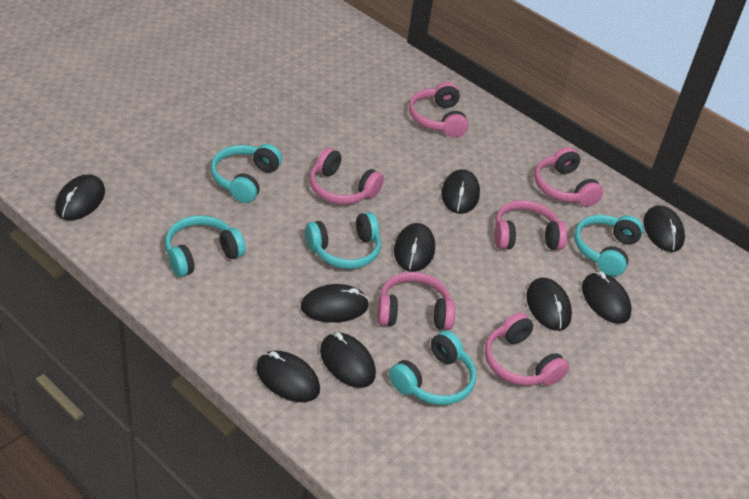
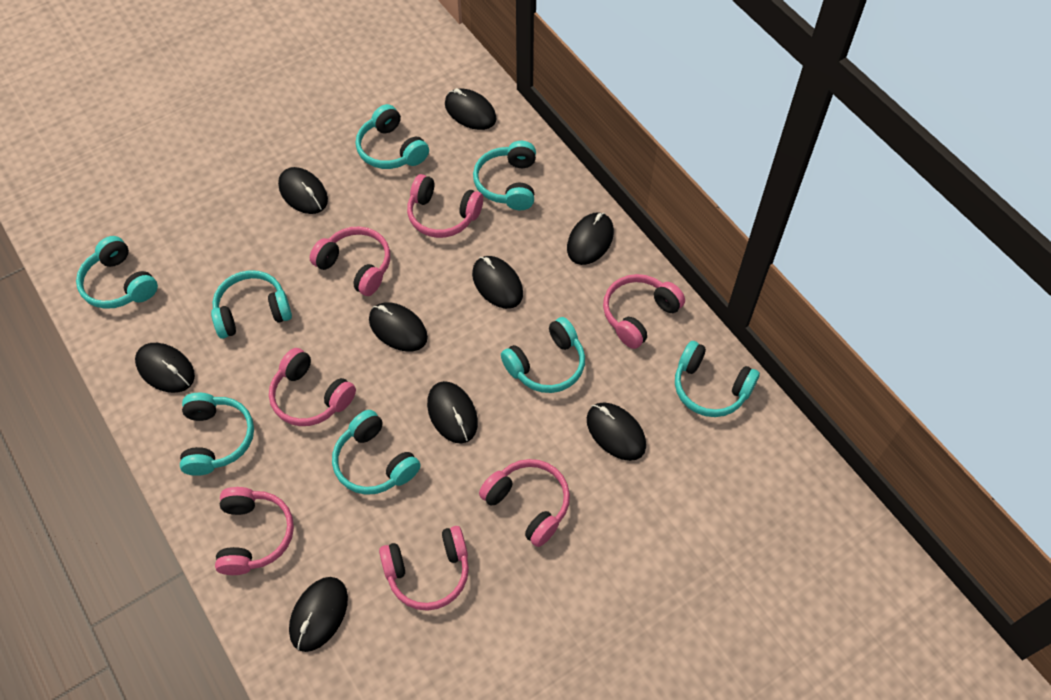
pink headphones: 6 -> 7
turquoise headphones: 5 -> 8

